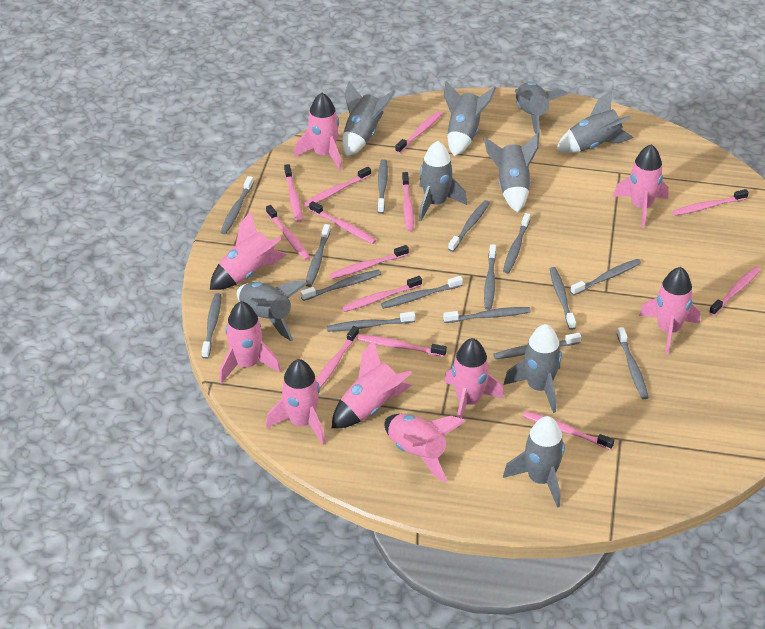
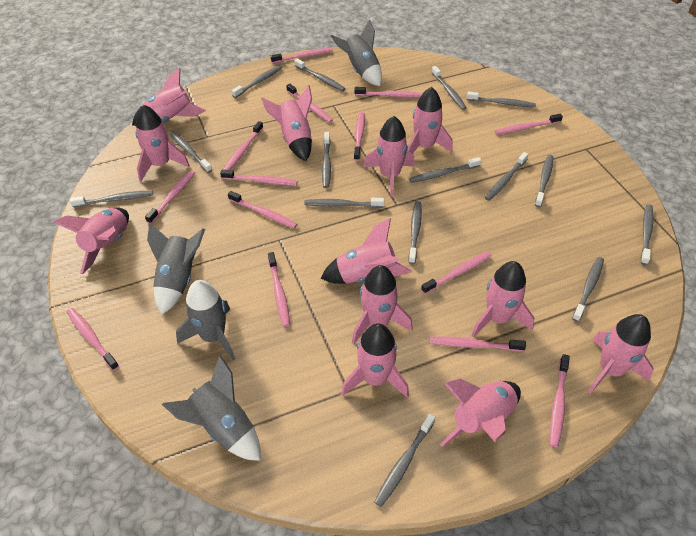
grey rocket: 9 -> 4
pink rocket: 9 -> 12
pink toothbrush: 13 -> 14

